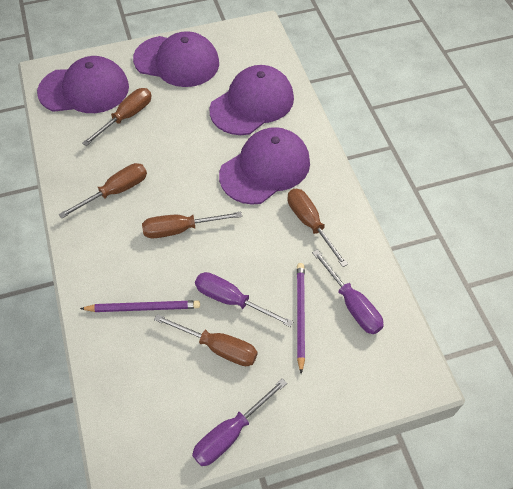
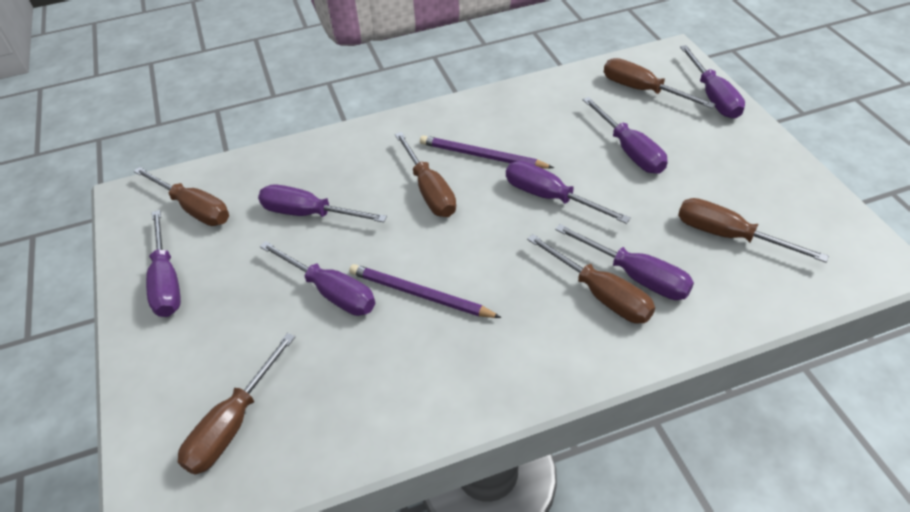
brown screwdriver: 5 -> 6
purple cap: 4 -> 0
purple screwdriver: 3 -> 7

